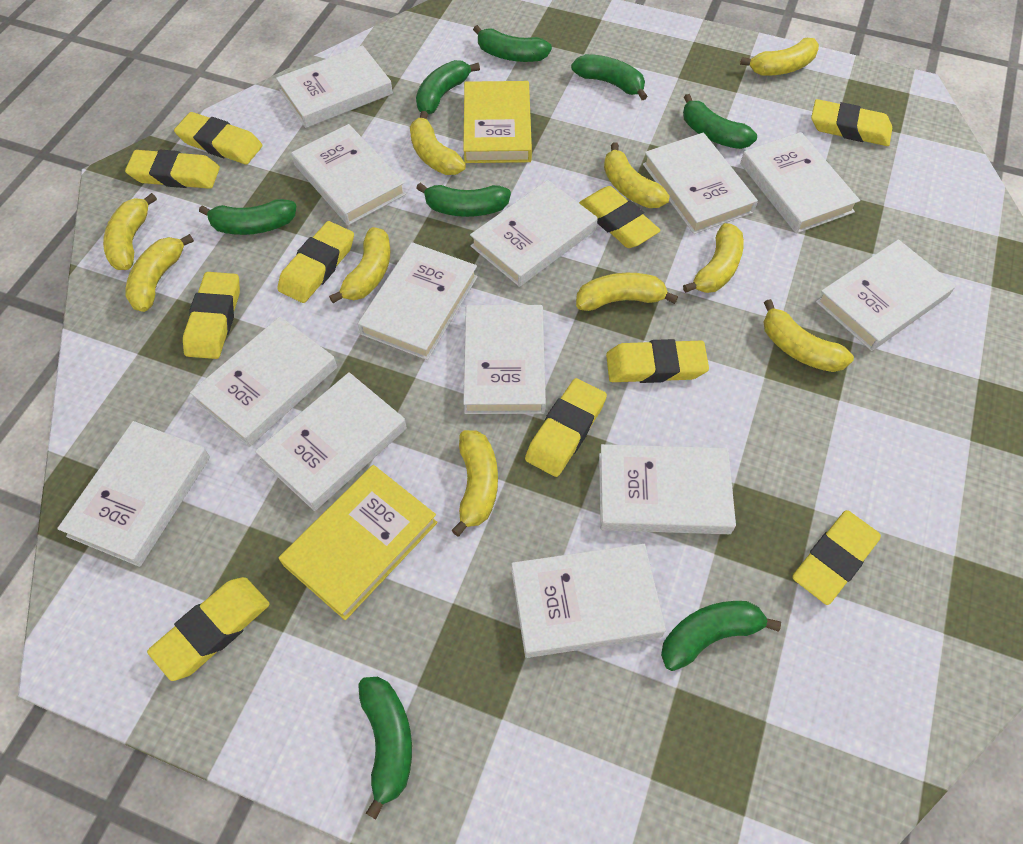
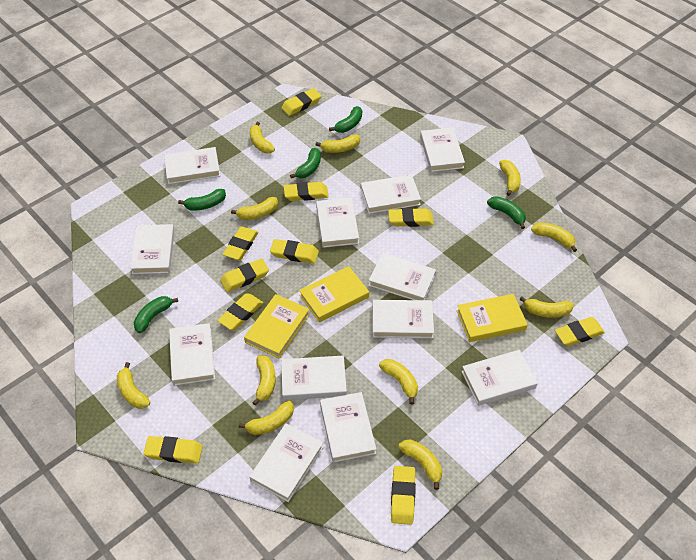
green banana: 8 -> 5
white book: 13 -> 12
yellow banana: 10 -> 11
yellow book: 2 -> 3

